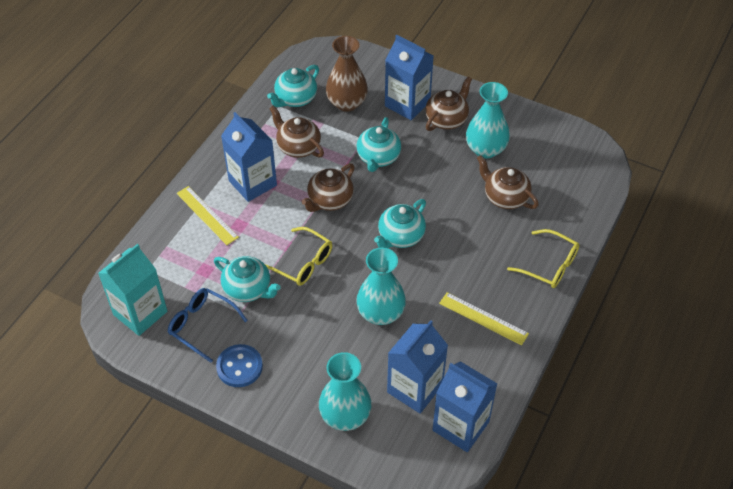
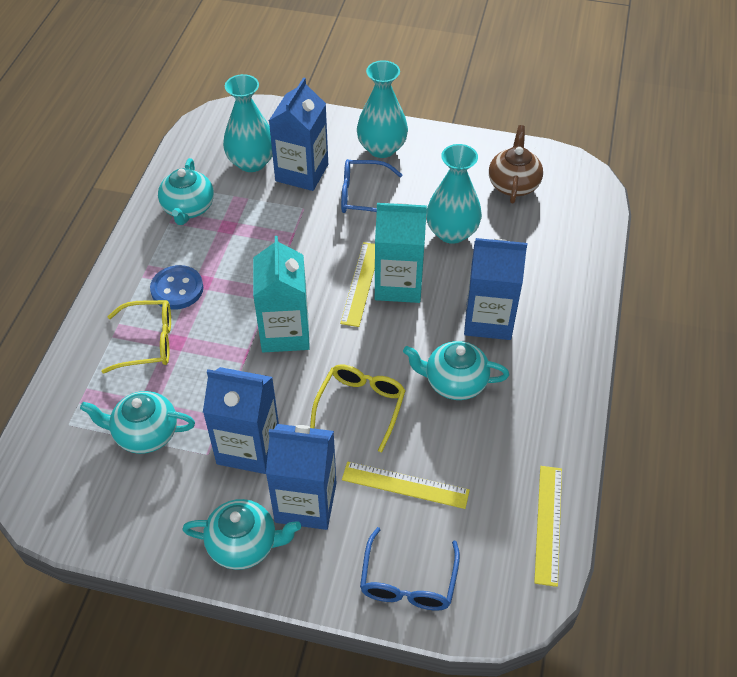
blue glasses: 1 -> 2
brown teapot: 4 -> 1
brown vase: 1 -> 0
turquoise carton: 1 -> 2
yellow ruler: 2 -> 3

